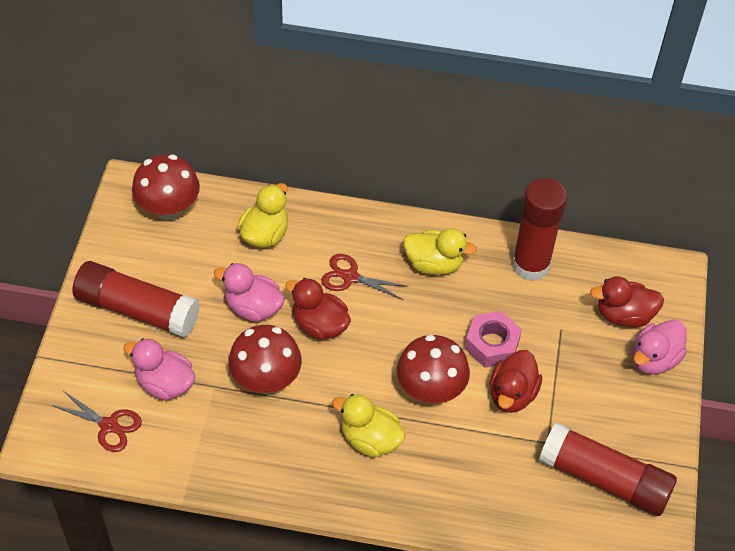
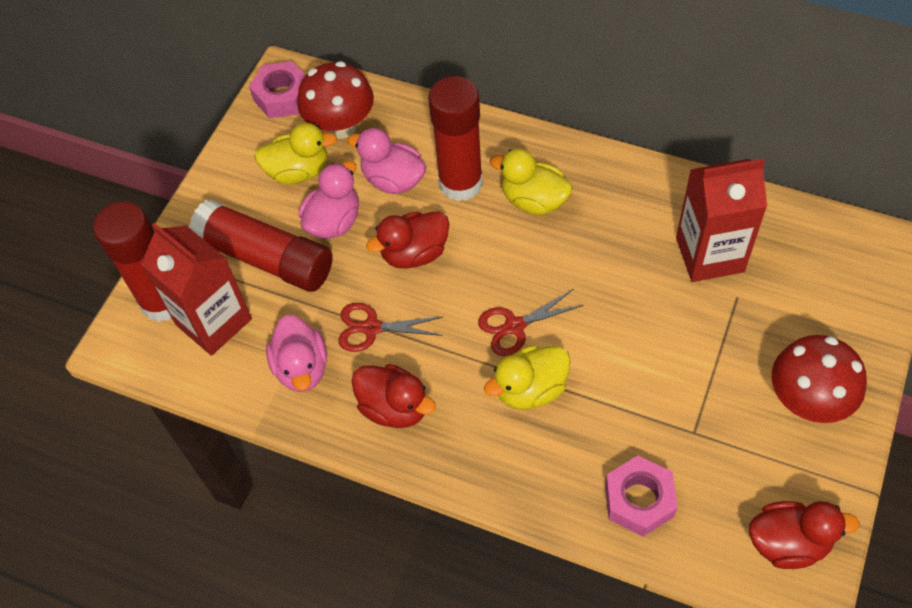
pink nut: 1 -> 2
red carton: 0 -> 2
red mushroom: 3 -> 2

